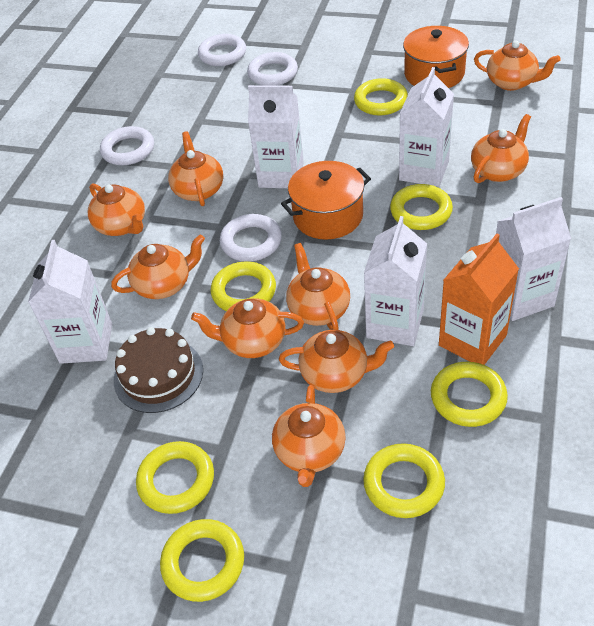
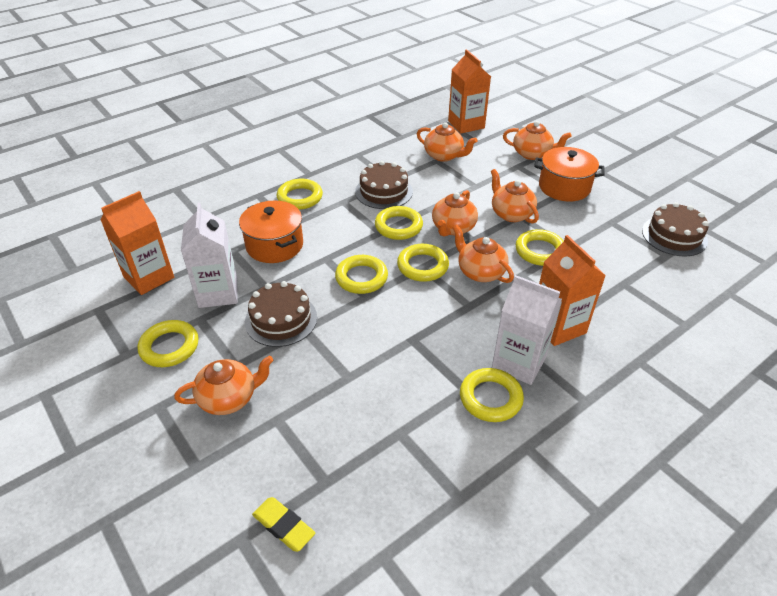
brown cake: 1 -> 3
orange carton: 1 -> 3
orange teapot: 9 -> 6
white carton: 5 -> 2
white ring: 4 -> 0
yellow eraser: 0 -> 1

